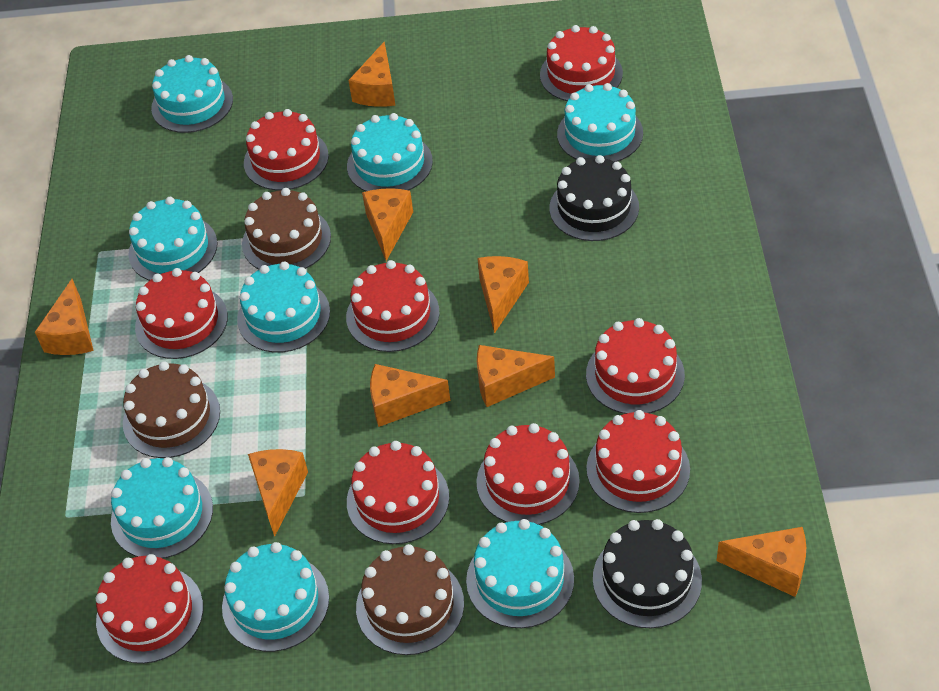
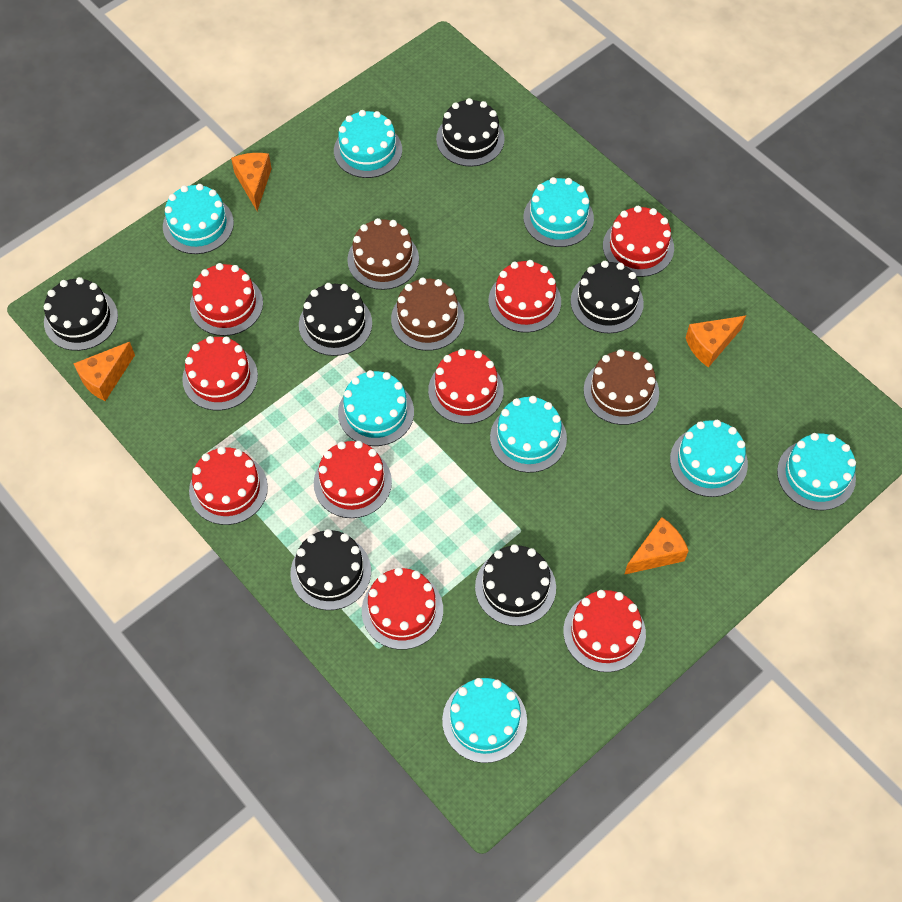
black cake: 2 -> 6
orange cheese: 8 -> 4

